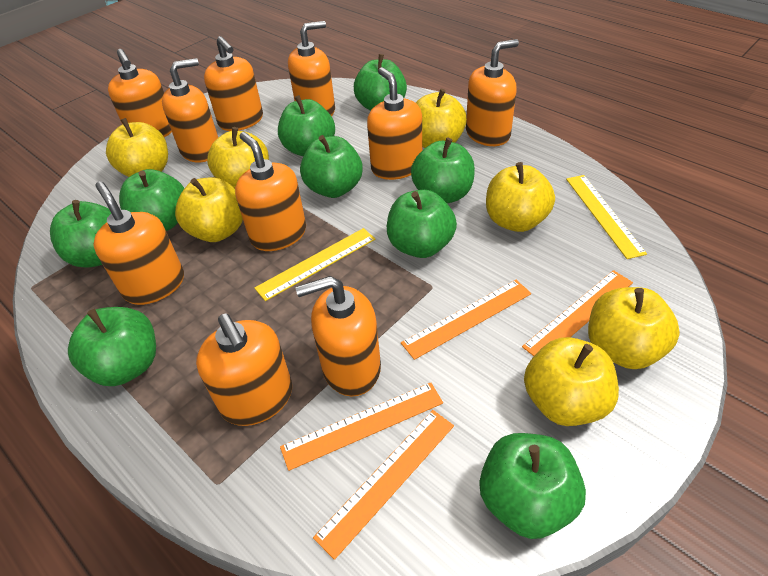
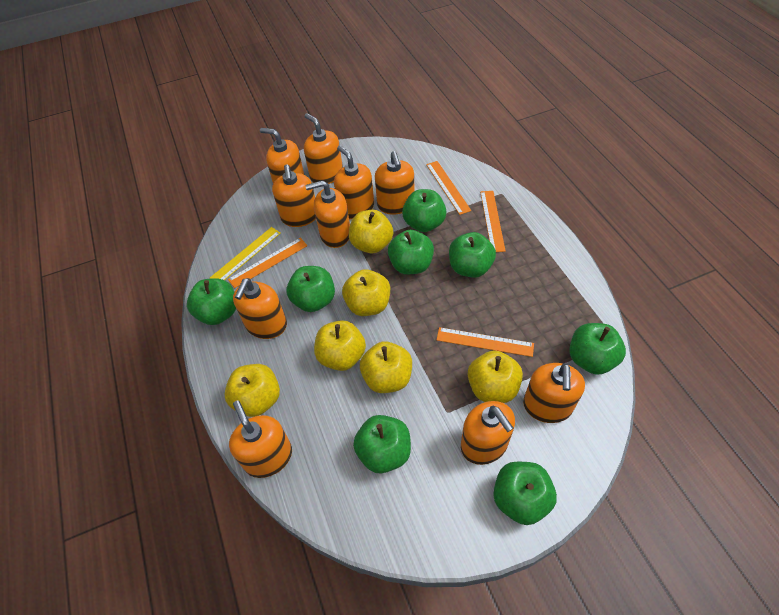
green apple: 9 -> 8
yellow apple: 7 -> 6
yellow ruler: 2 -> 1

